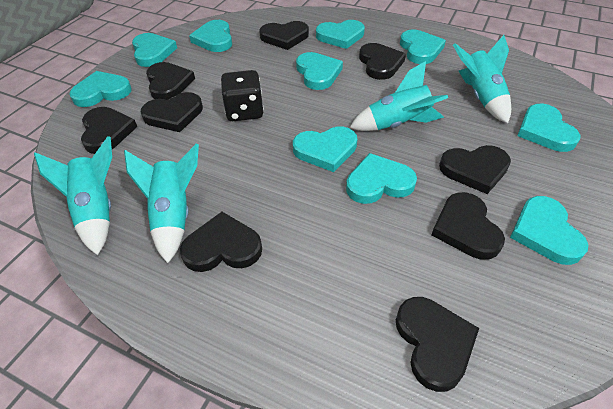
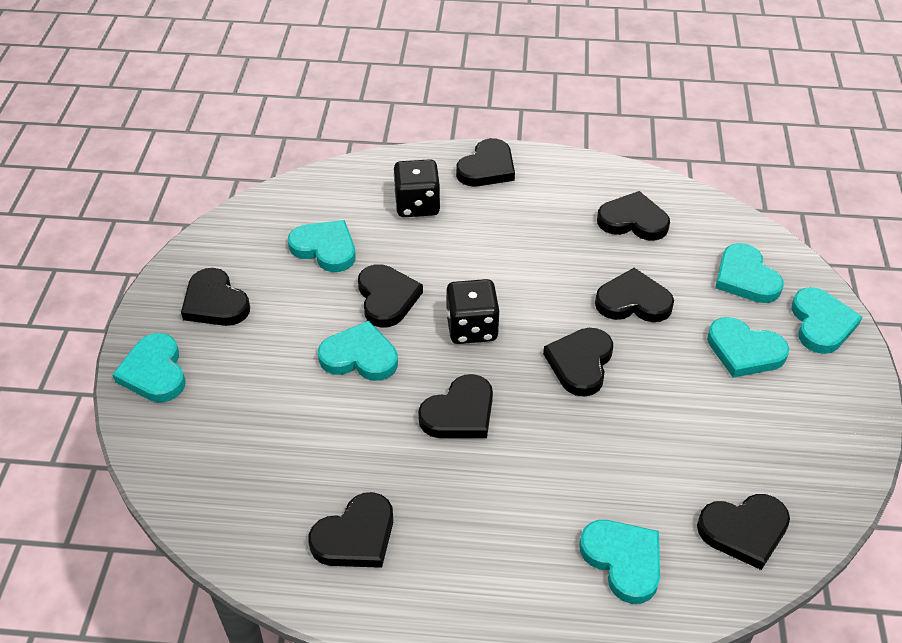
black dice: 1 -> 2
turquoise heart: 10 -> 7
turquoise rocket: 4 -> 0

